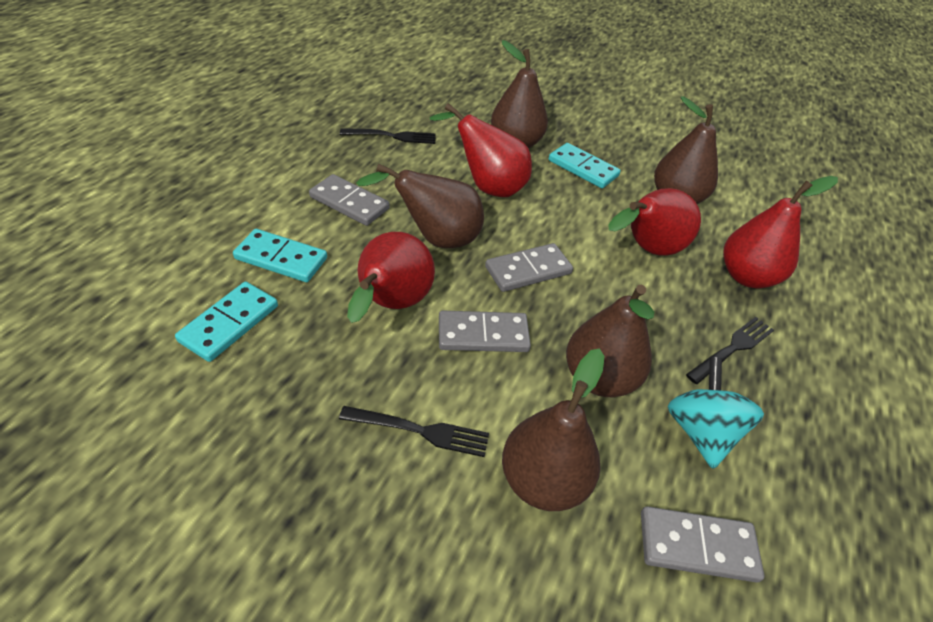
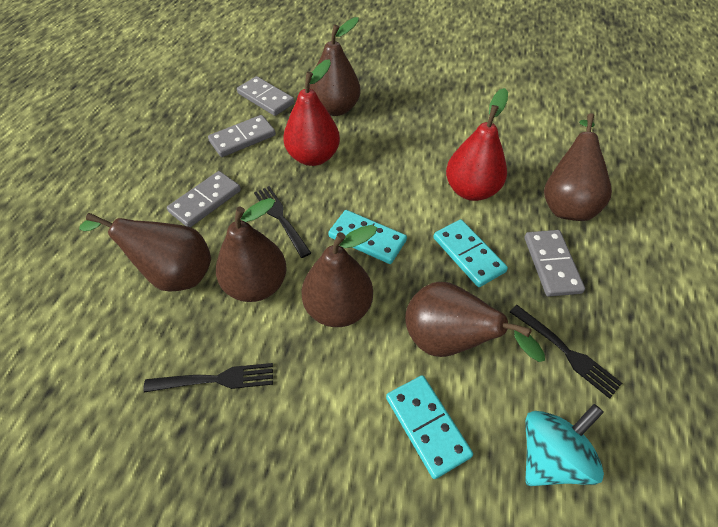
brown pear: 5 -> 6
red pear: 4 -> 2

